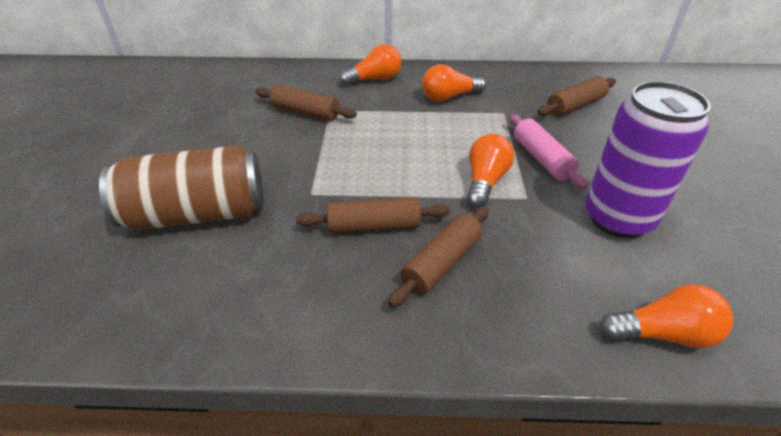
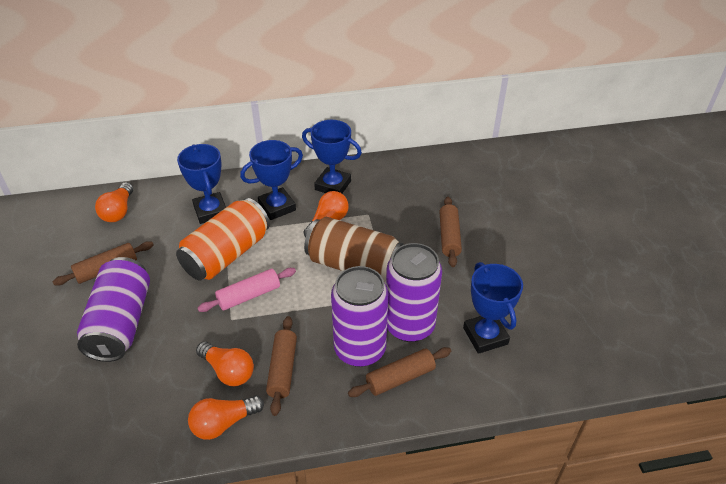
blue trophy: 0 -> 4
orange can: 0 -> 1
purple can: 1 -> 3

